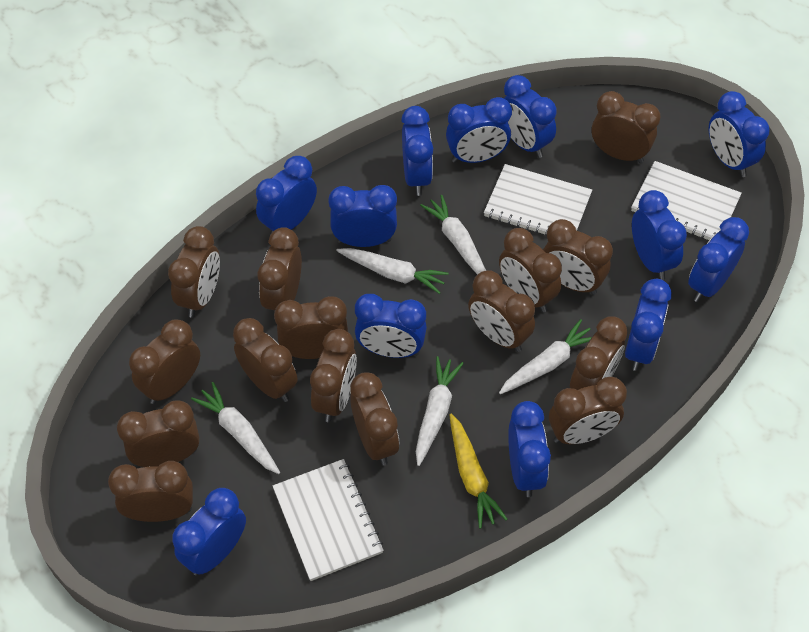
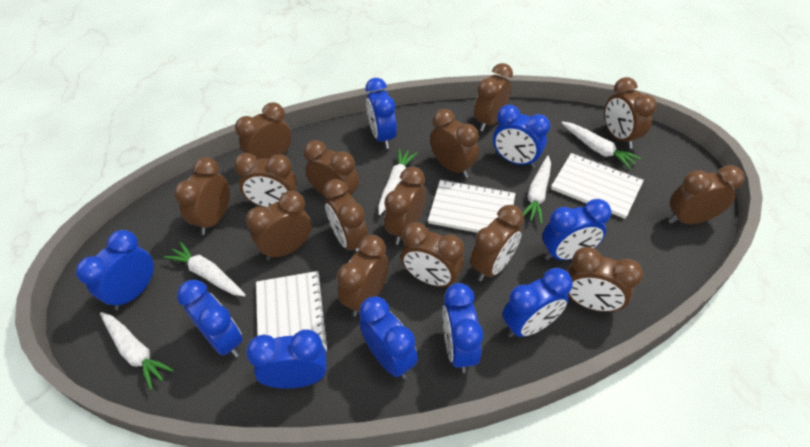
blue clock: 12 -> 9
yellow carrot: 1 -> 0

